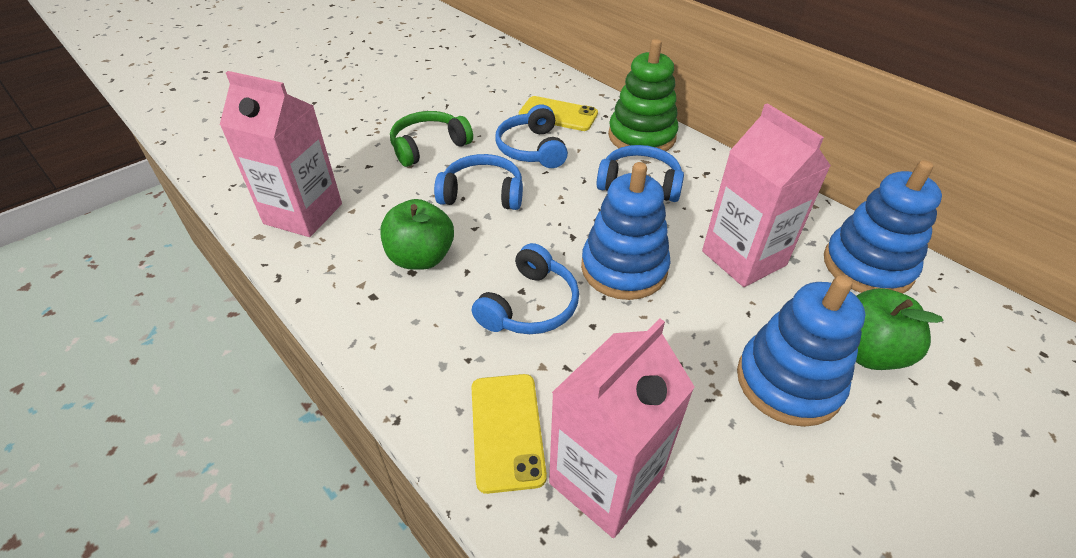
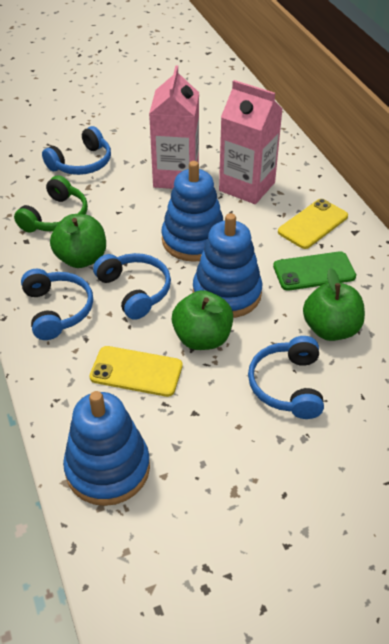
green apple: 2 -> 3
green phone: 0 -> 1
green stacking toy: 1 -> 0
pink carton: 3 -> 2

